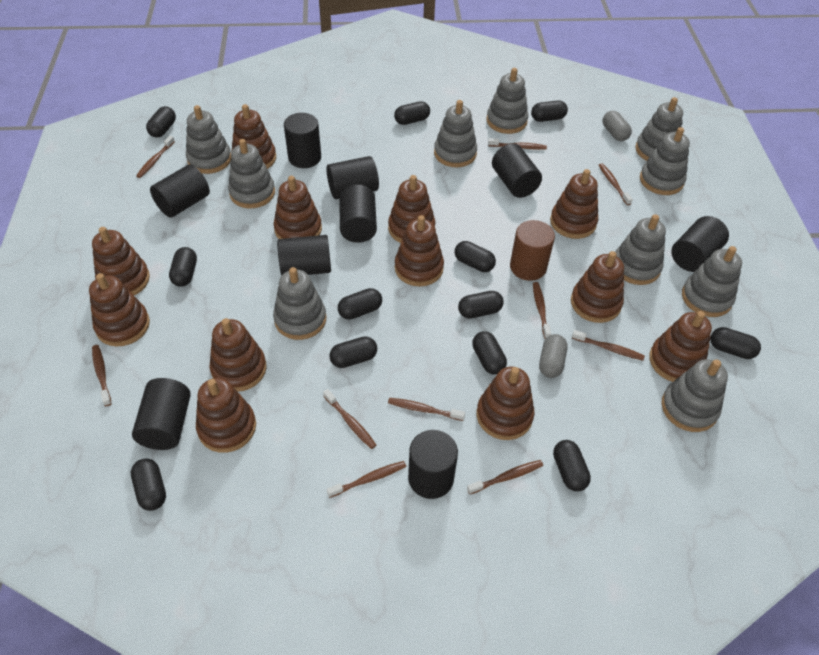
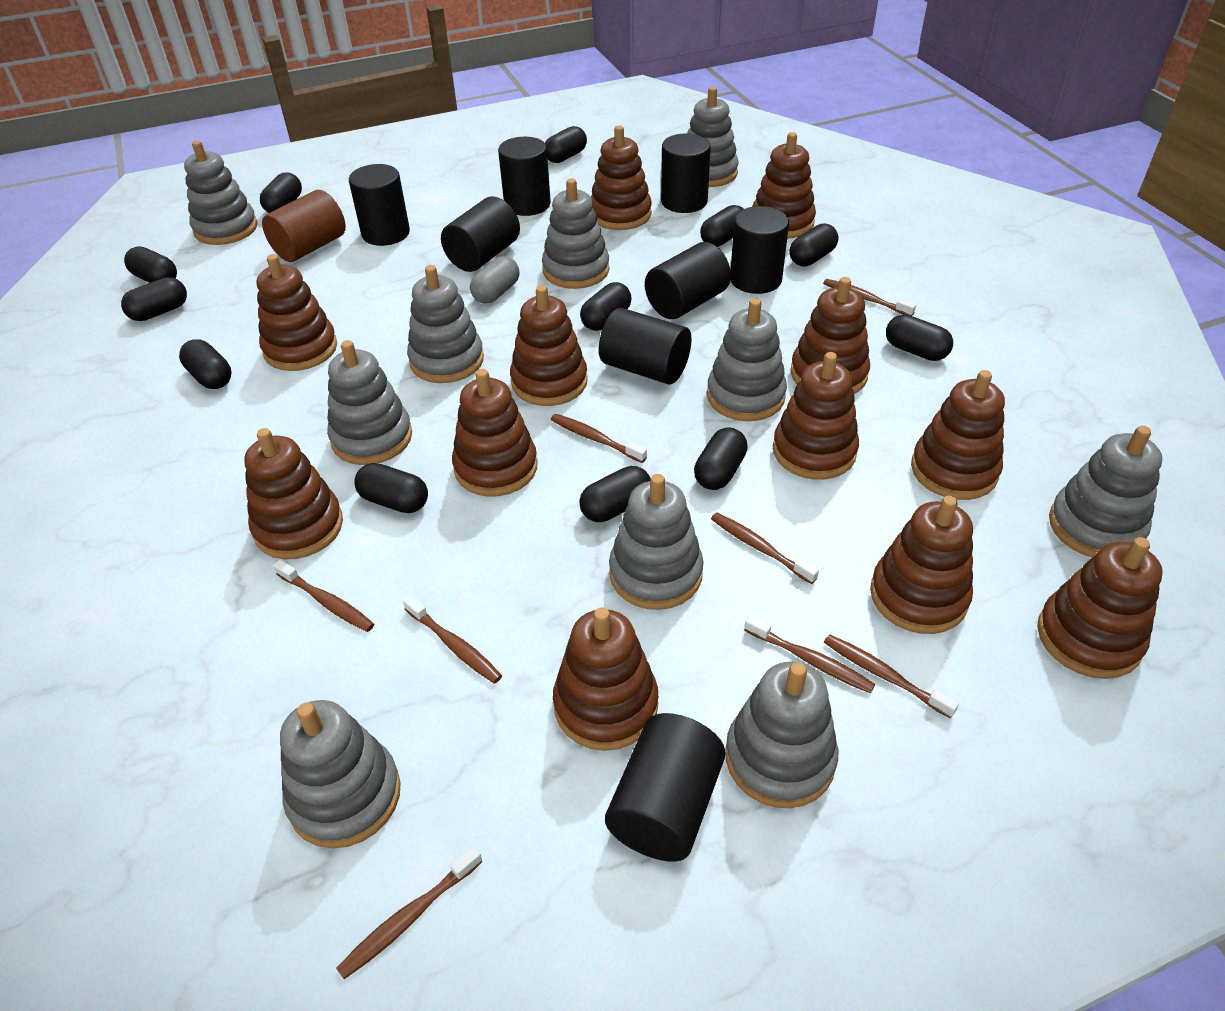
black cylinder: 9 -> 8
brown toothbrush: 10 -> 8
grey capsule: 2 -> 1

